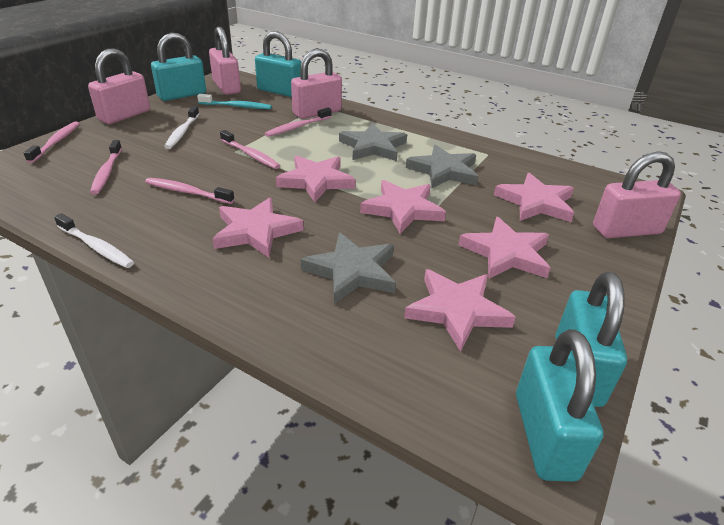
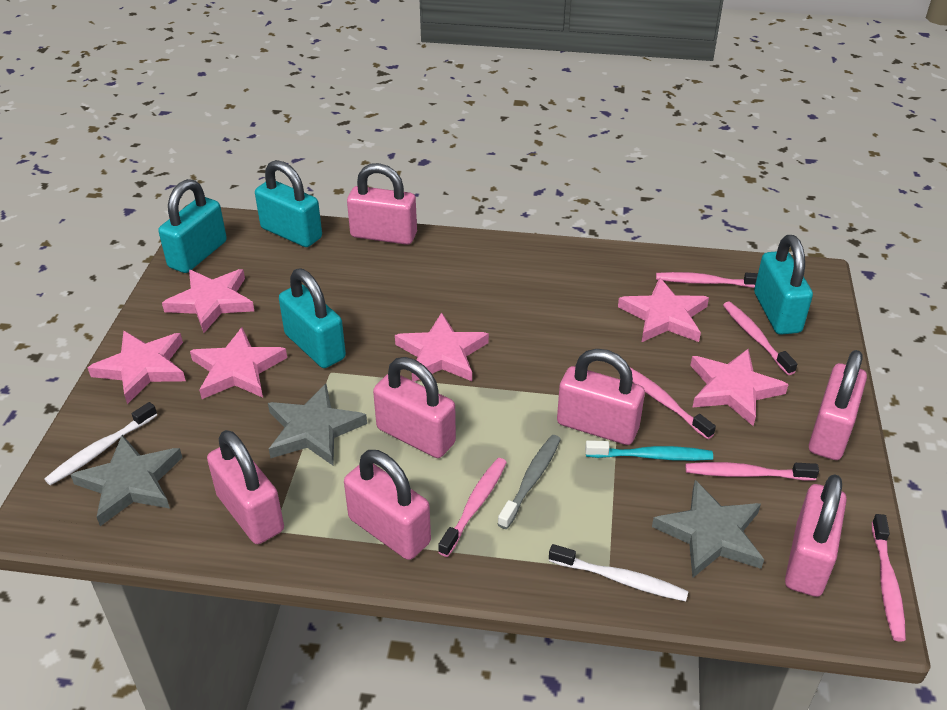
grey toothbrush: 0 -> 1
pink padlock: 4 -> 7
pink toothbrush: 5 -> 6

